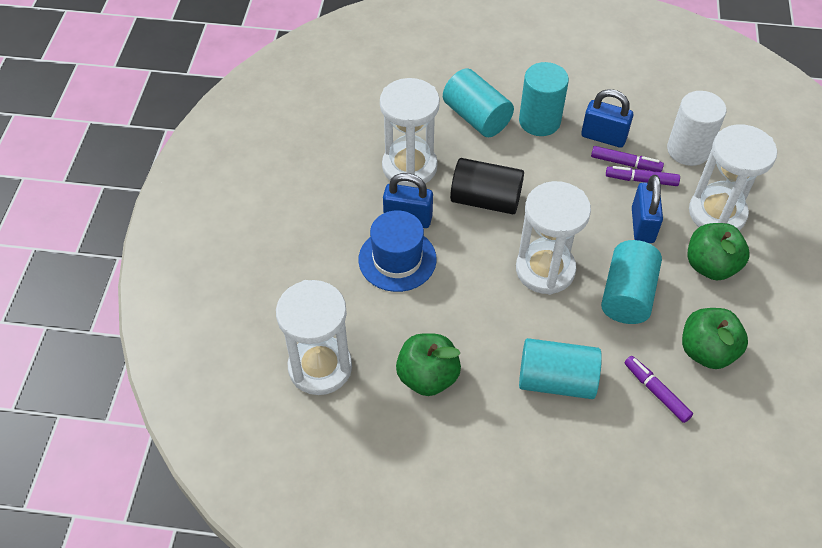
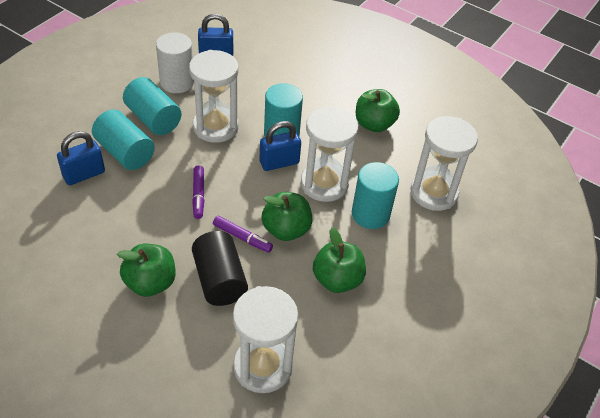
blue hat: 1 -> 0
green apple: 3 -> 4
purple marker: 3 -> 2

